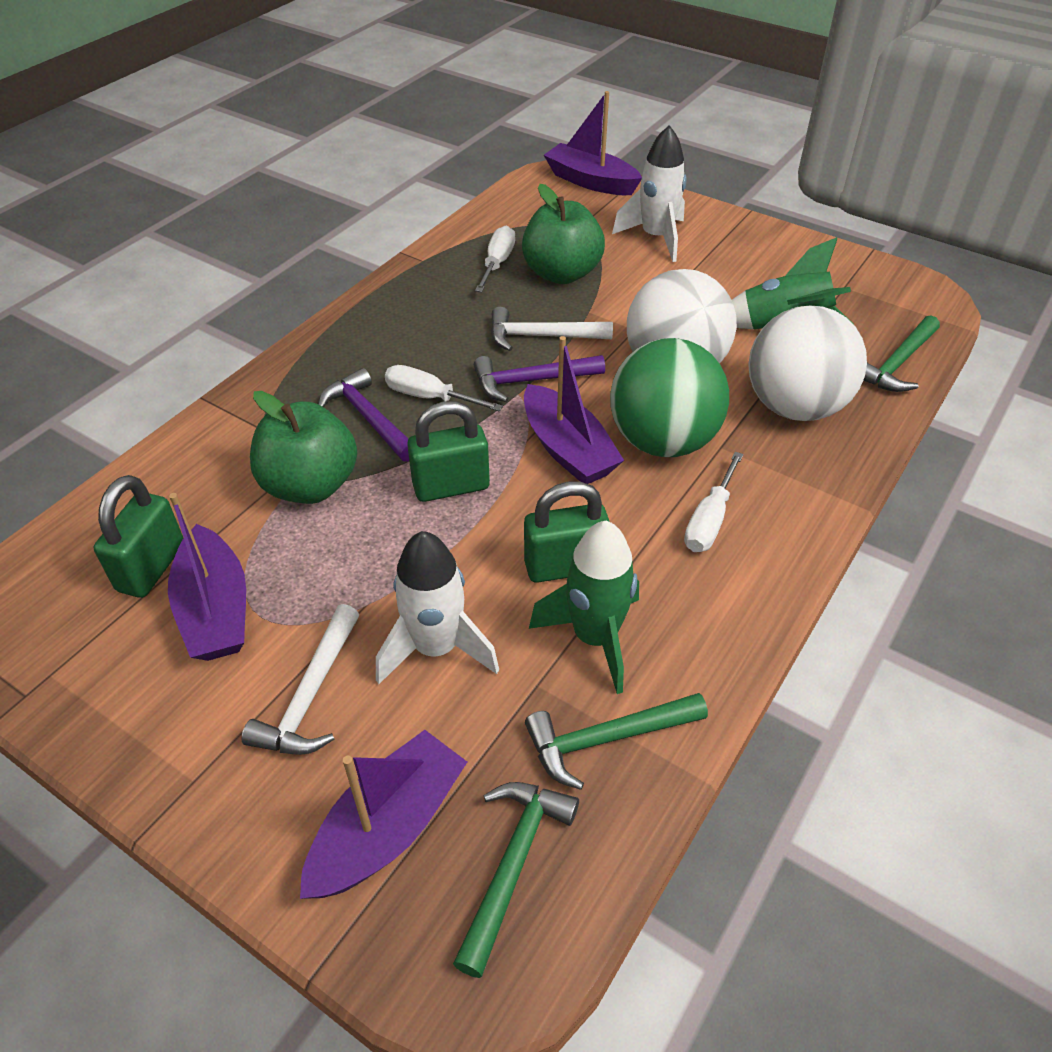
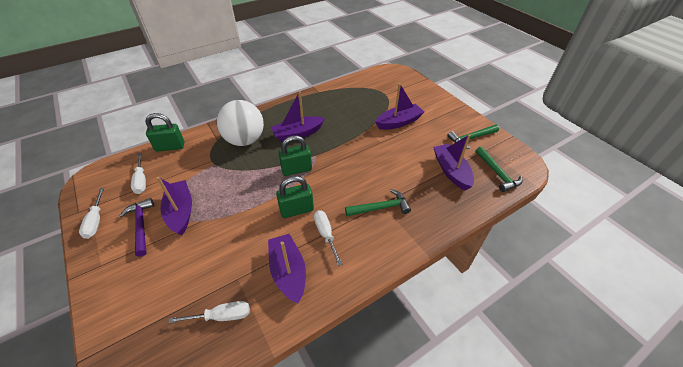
green apple: 2 -> 0
green ball: 1 -> 0
green rocket: 2 -> 0
purple boat: 4 -> 5
purple hammer: 2 -> 1
white ball: 2 -> 1
white hammer: 2 -> 0
white rocket: 2 -> 0
white screwdriver: 3 -> 4

